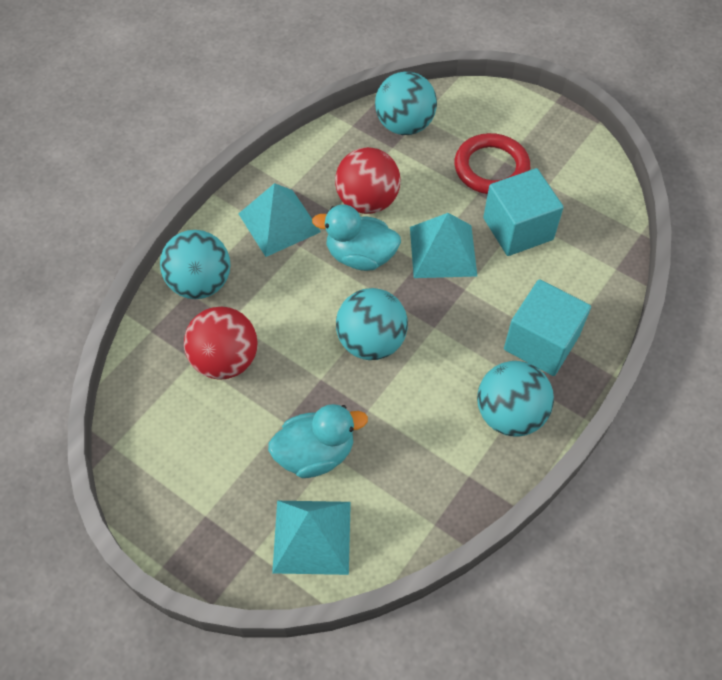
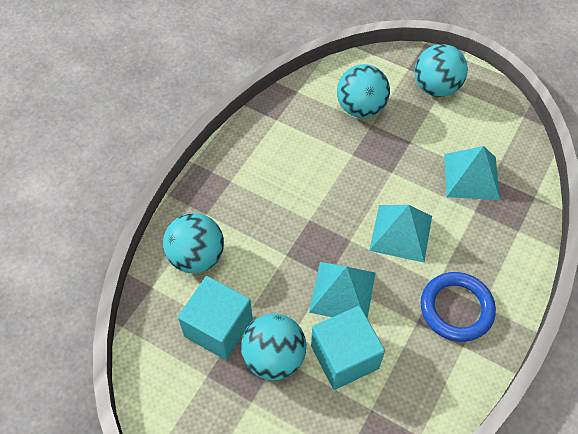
blue ring: 0 -> 1
red ball: 2 -> 0
red ring: 1 -> 0
turquoise duck: 2 -> 0

